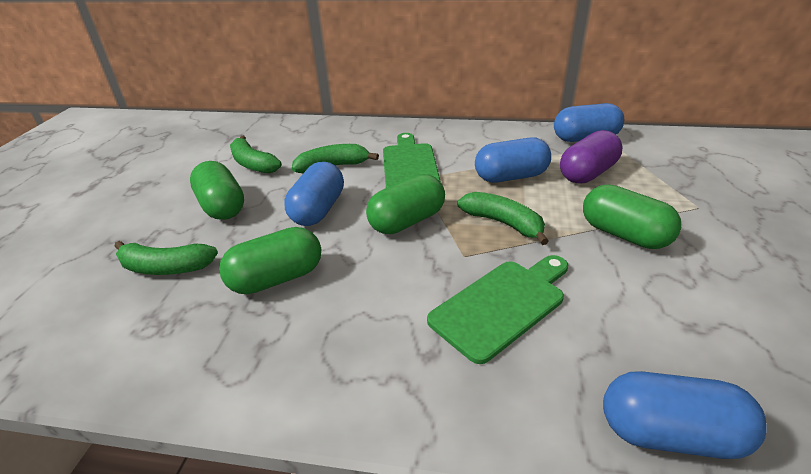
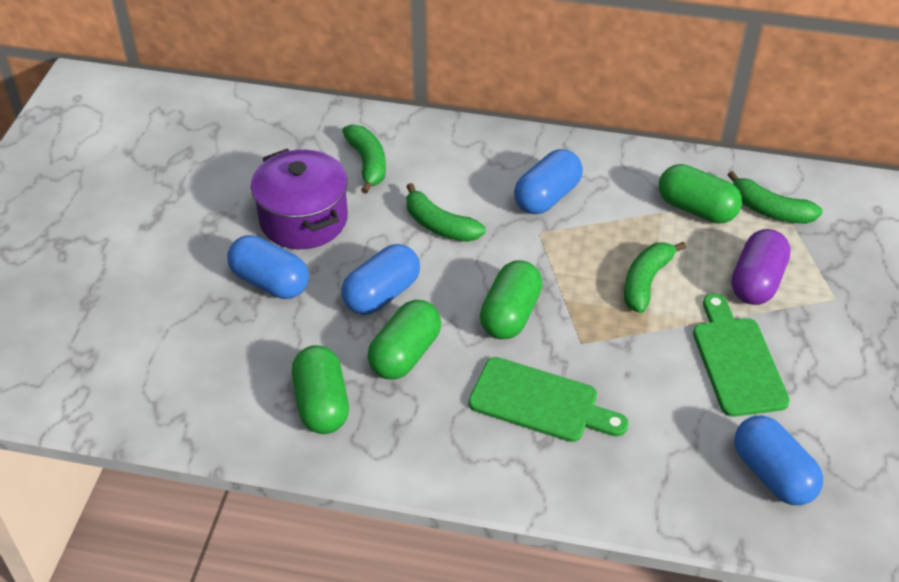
purple pot: 0 -> 1

